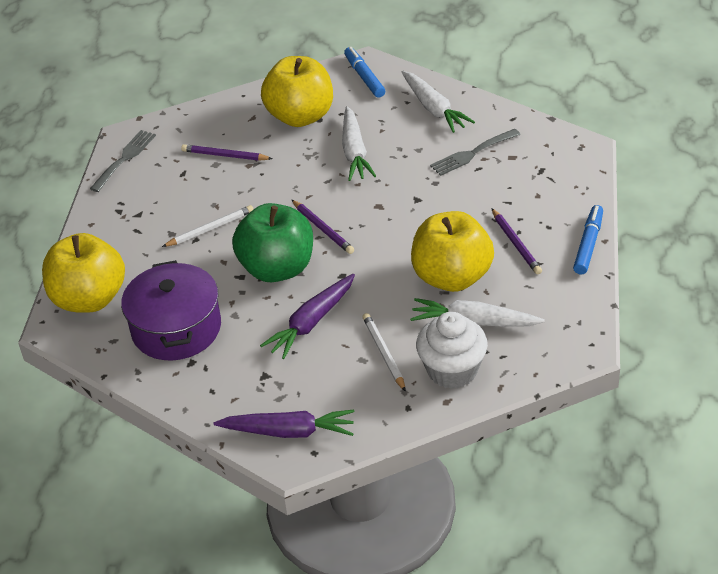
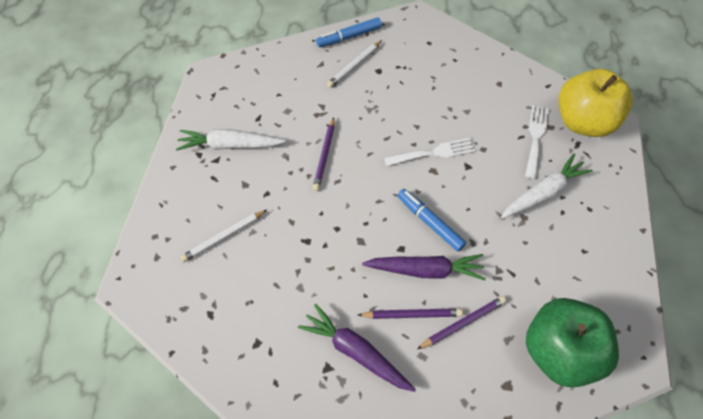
grey fork: 2 -> 0
purple pot: 1 -> 0
white carrot: 3 -> 2
white cupcake: 1 -> 0
white fork: 0 -> 2
yellow apple: 3 -> 1

